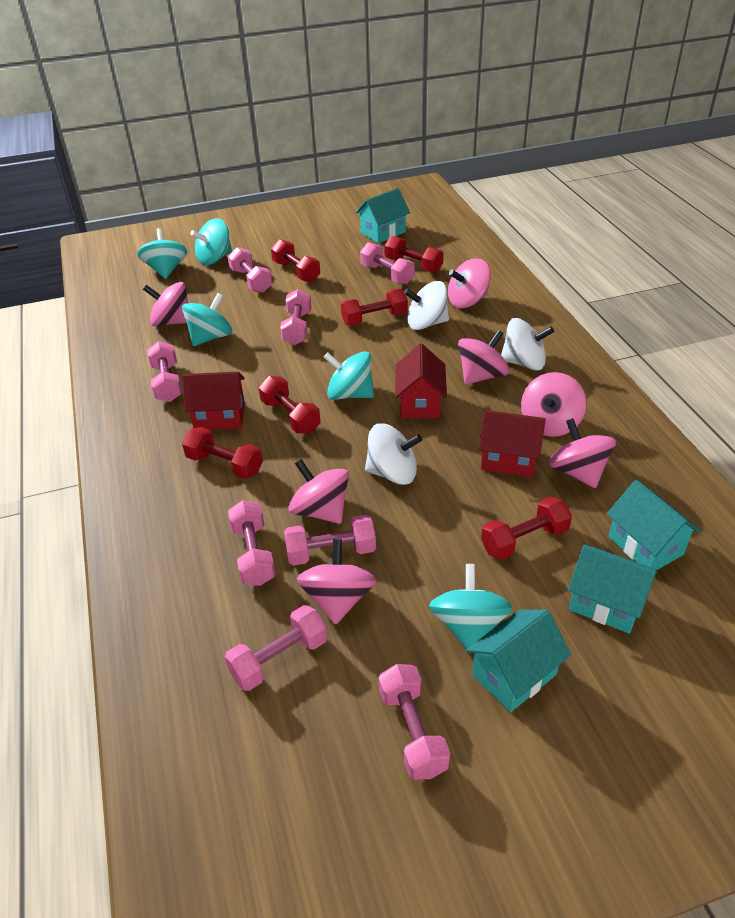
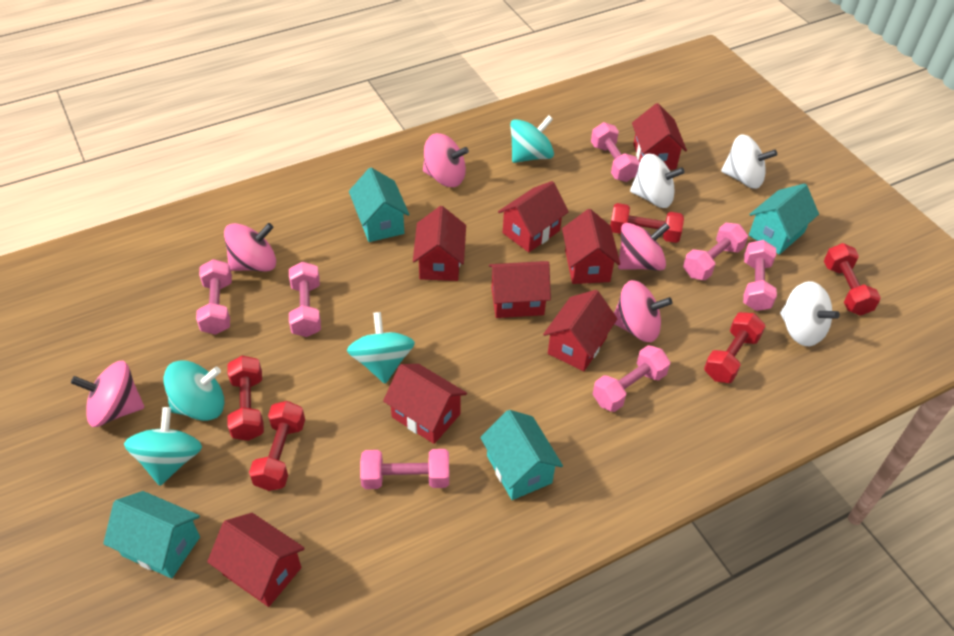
pink dumbbell: 8 -> 7
pink spinning top: 7 -> 5
red dumbbell: 6 -> 5
red house: 3 -> 8
turquoise spinning top: 5 -> 4

